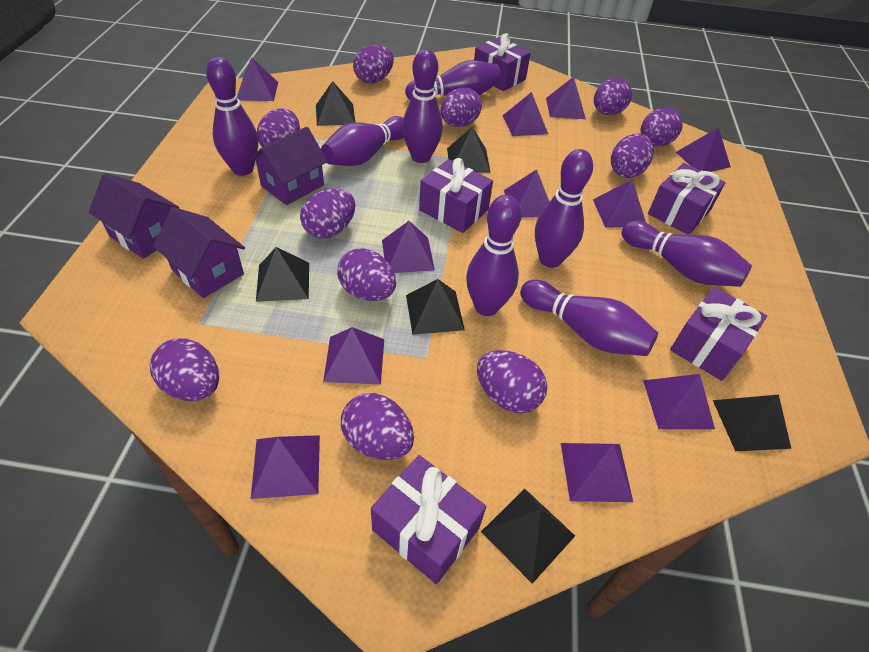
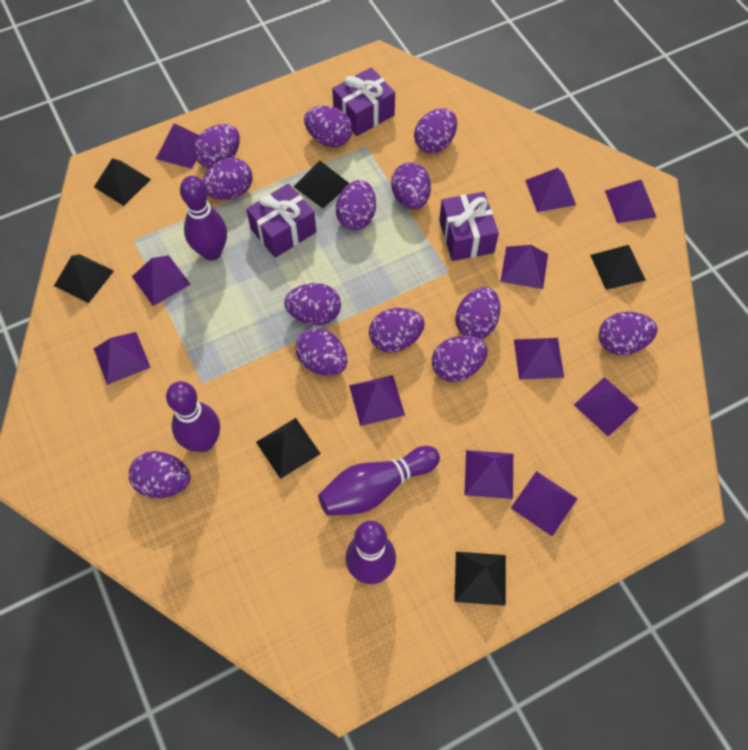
purple bowling pin: 8 -> 4
purple egg: 11 -> 13
purple gift: 5 -> 3
purple house: 3 -> 0

